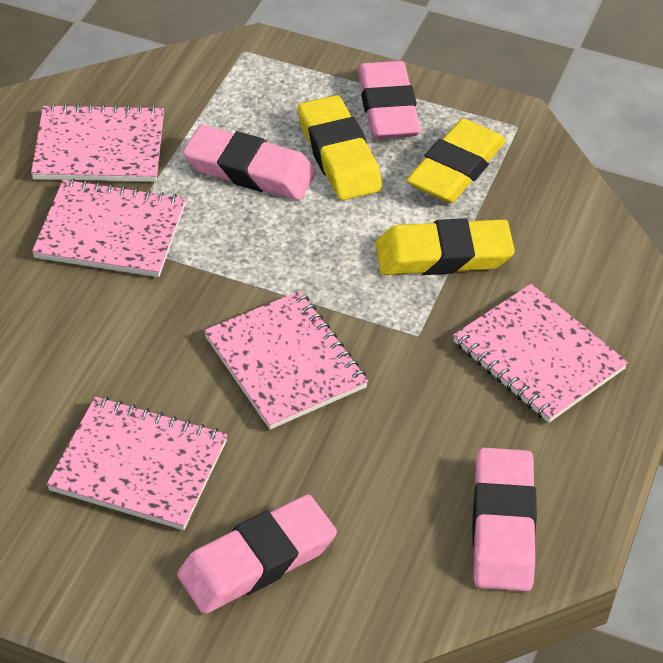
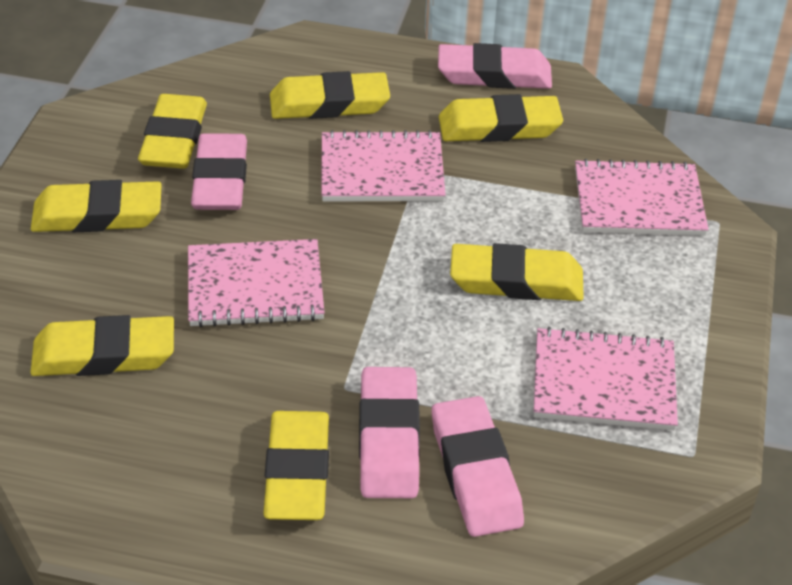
pink notebook: 5 -> 4
yellow eraser: 3 -> 7

